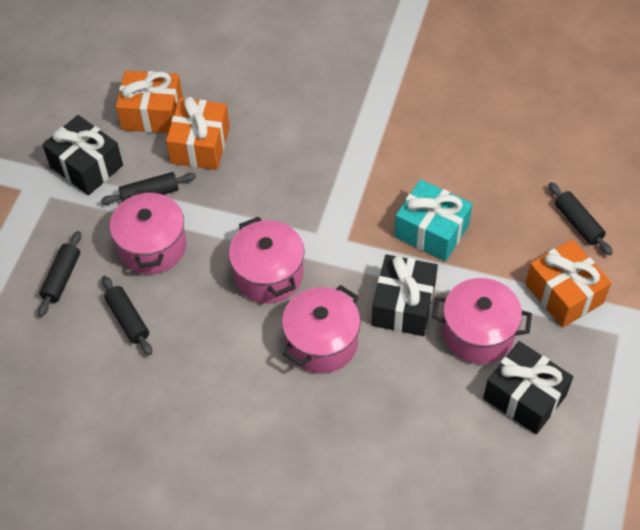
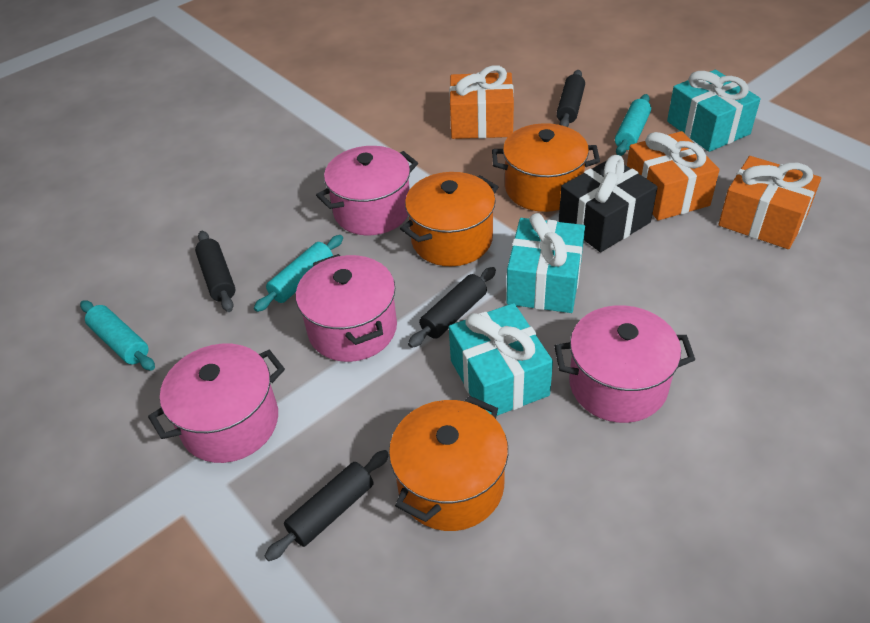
black gift: 3 -> 1
orange pot: 0 -> 3
turquoise gift: 1 -> 3
turquoise rolling pin: 0 -> 3

